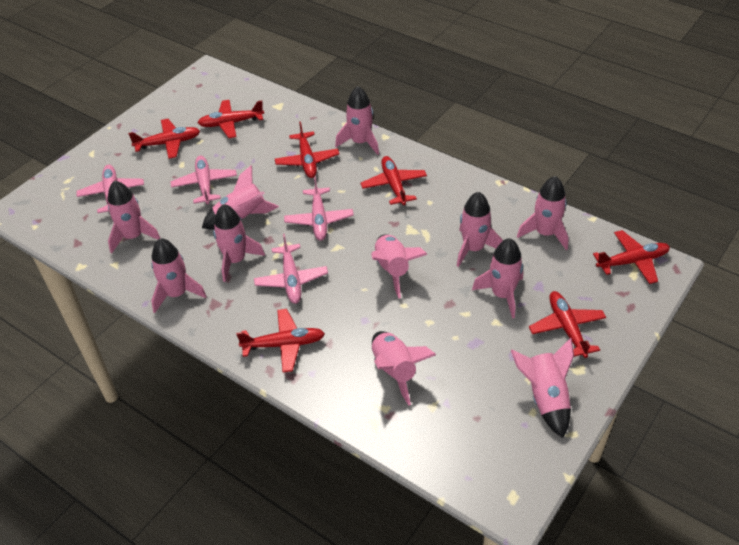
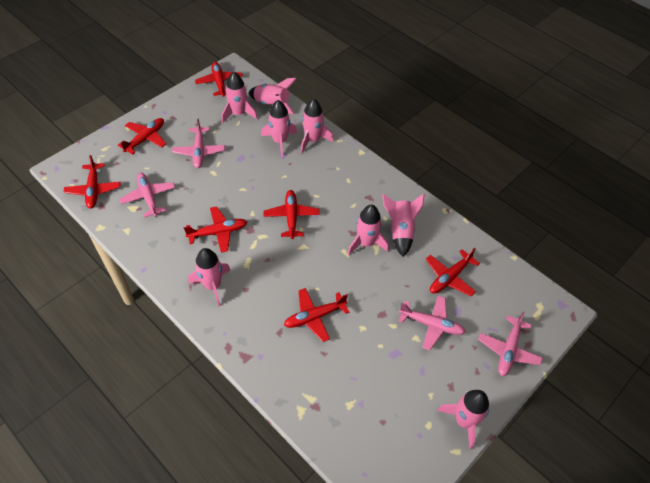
pink rocket: 11 -> 8

